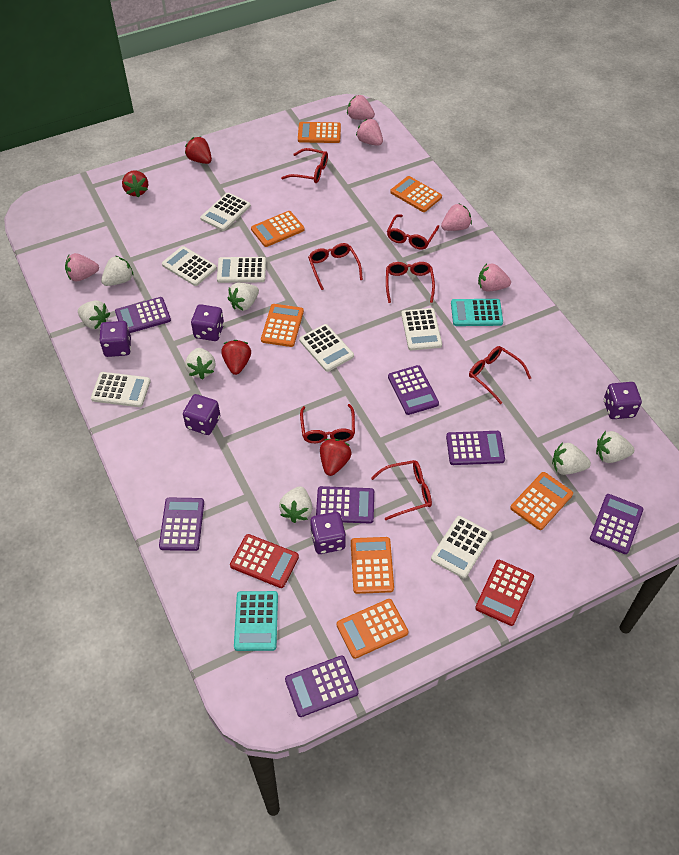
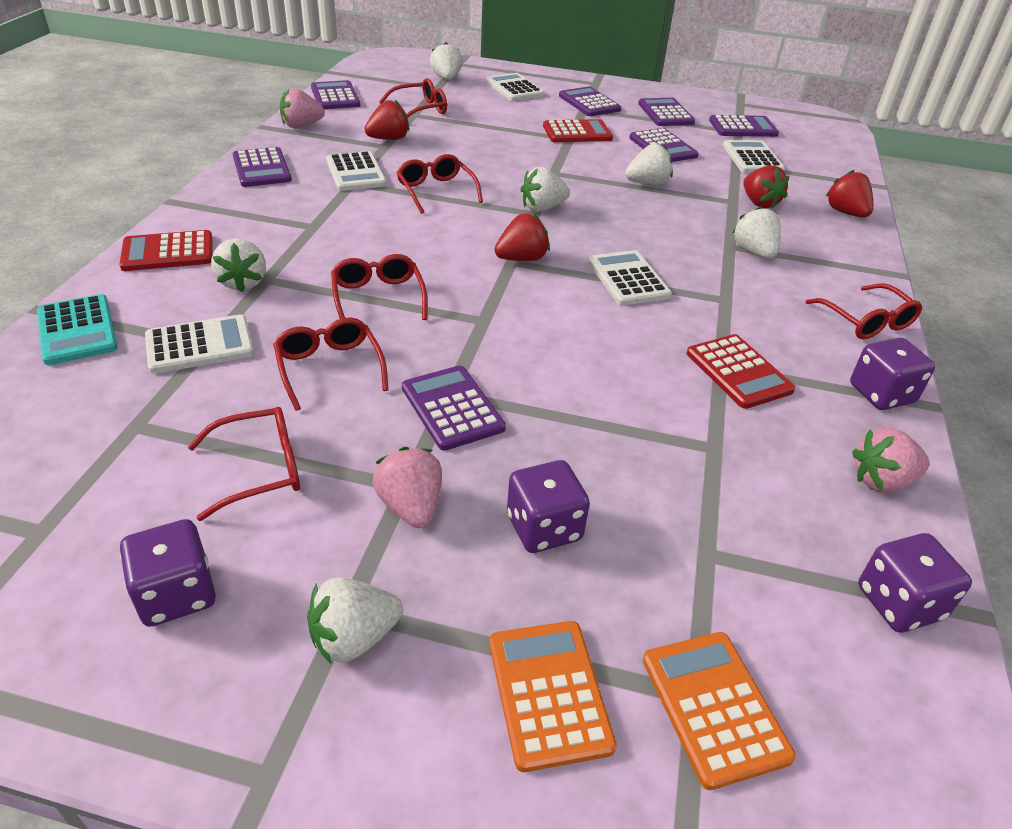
orange calculator: 7 -> 2
pink strawberry: 5 -> 3
purple dice: 5 -> 4
red calculator: 2 -> 3
red glasses: 7 -> 6
turquoise calculator: 2 -> 1
white calculator: 7 -> 5
white strawberry: 7 -> 6

